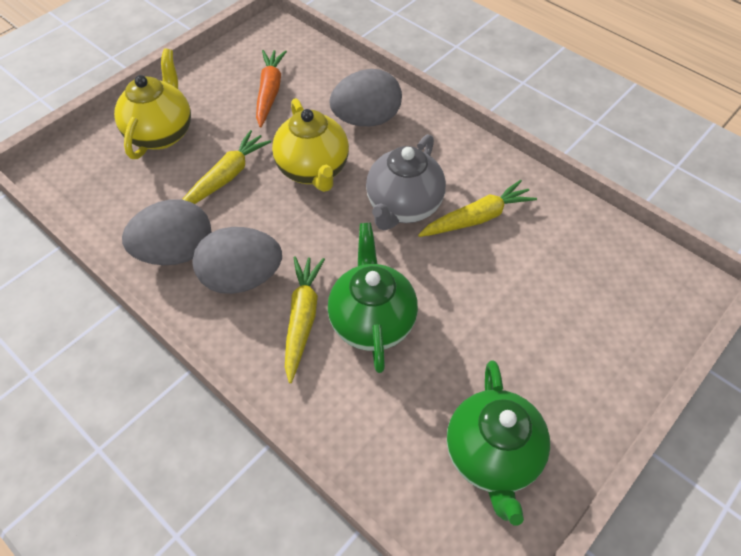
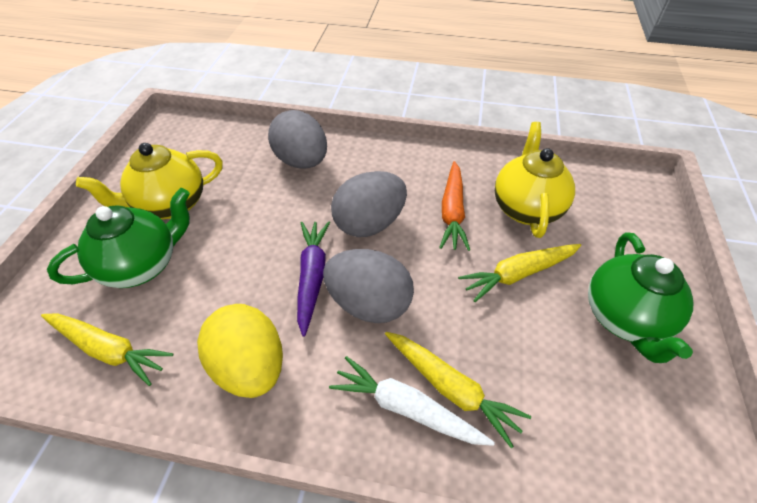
grey teapot: 1 -> 0
purple carrot: 0 -> 1
white carrot: 0 -> 1
yellow egg: 0 -> 1

